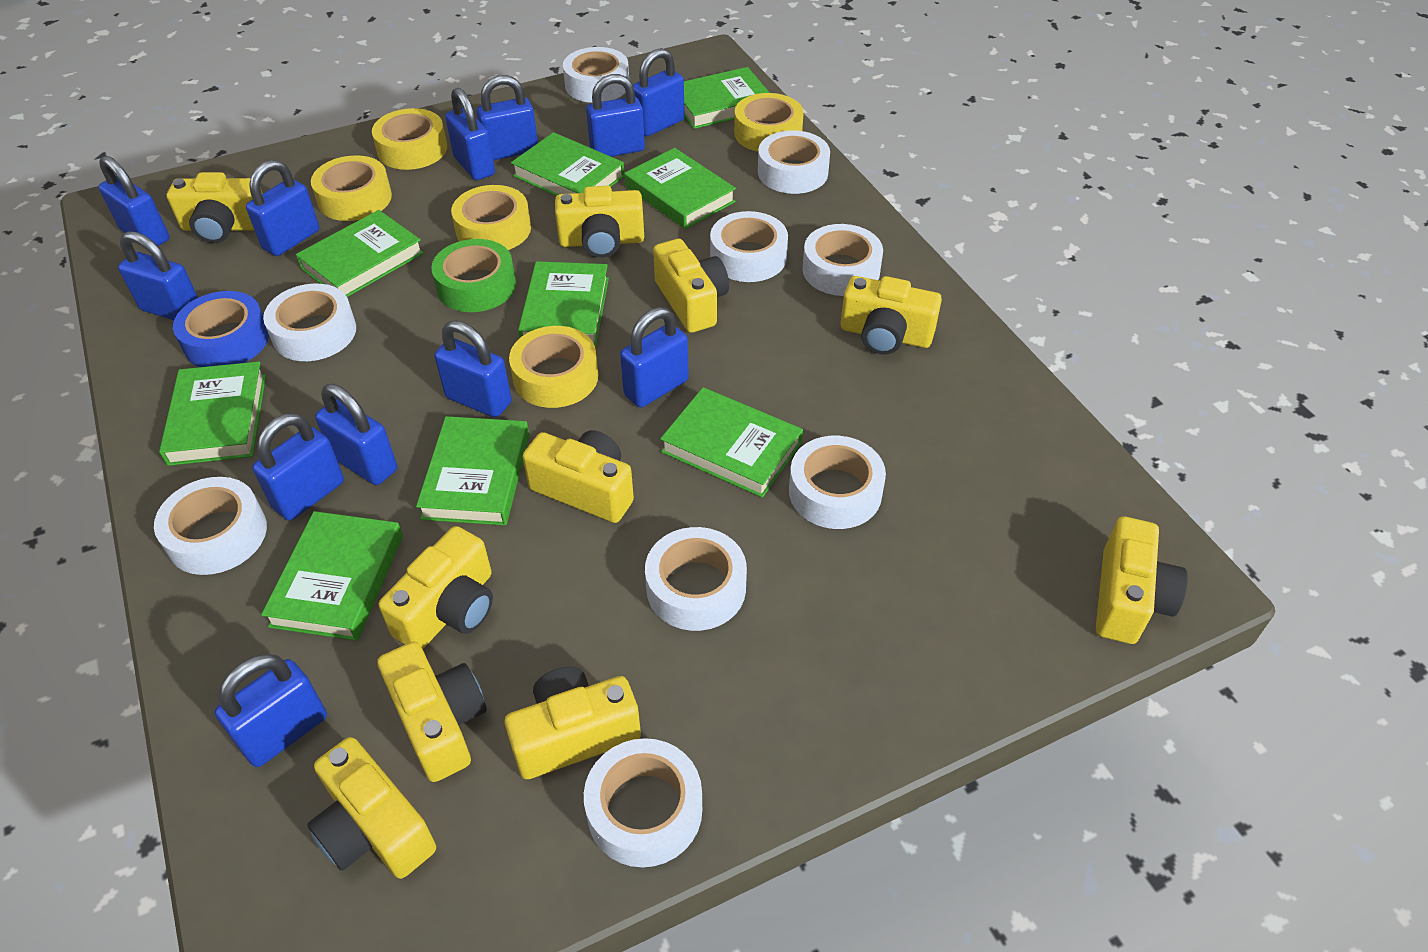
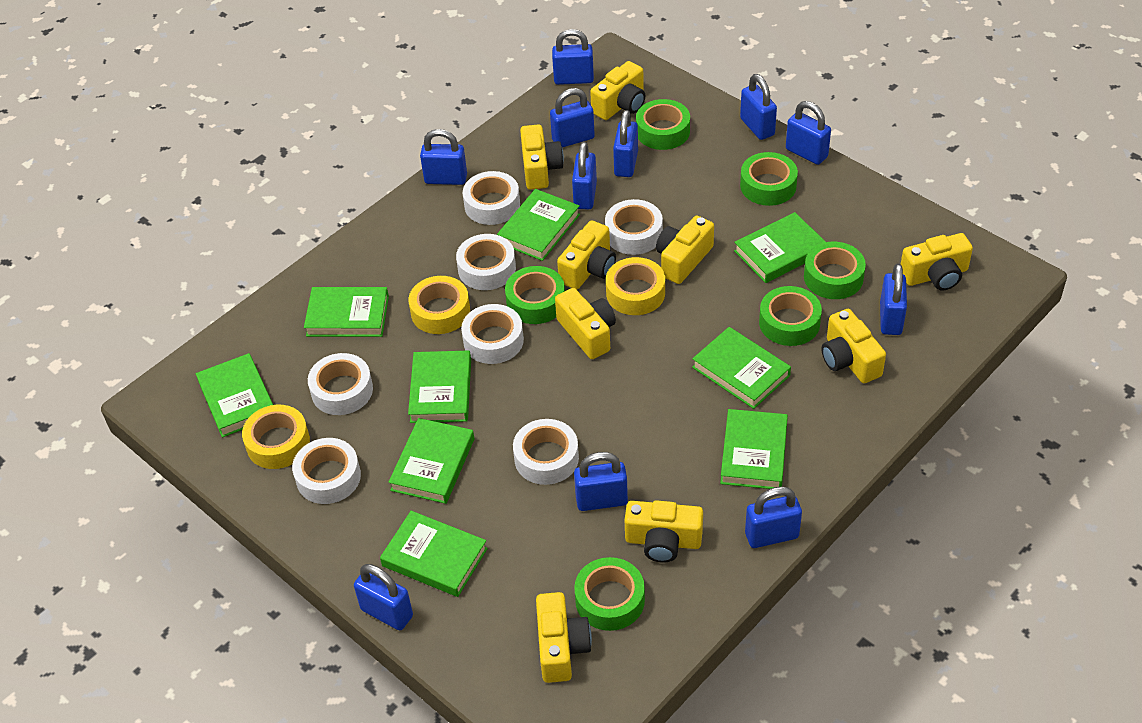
blue padlock: 12 -> 11
blue tape: 1 -> 0
green tape: 1 -> 6
white tape: 9 -> 7
yellow camera: 10 -> 9
yellow tape: 5 -> 3

